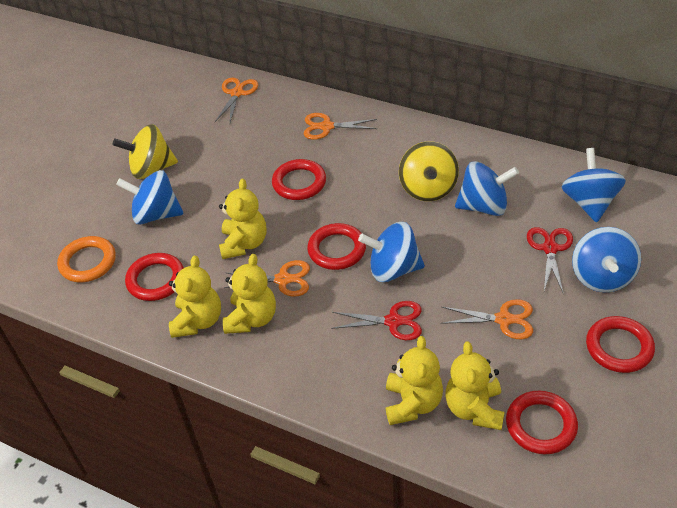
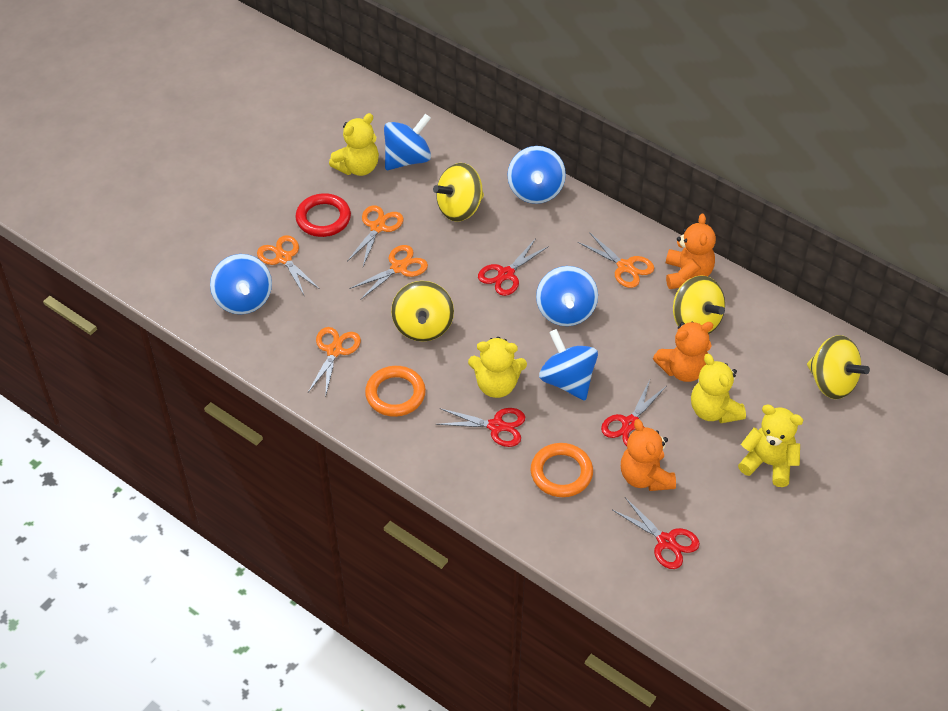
orange ring: 1 -> 2
orange scissors: 4 -> 5
orange teddy bear: 0 -> 3
red ring: 5 -> 1
red scissors: 2 -> 4
yellow spinning top: 2 -> 4
yellow teddy bear: 5 -> 4

